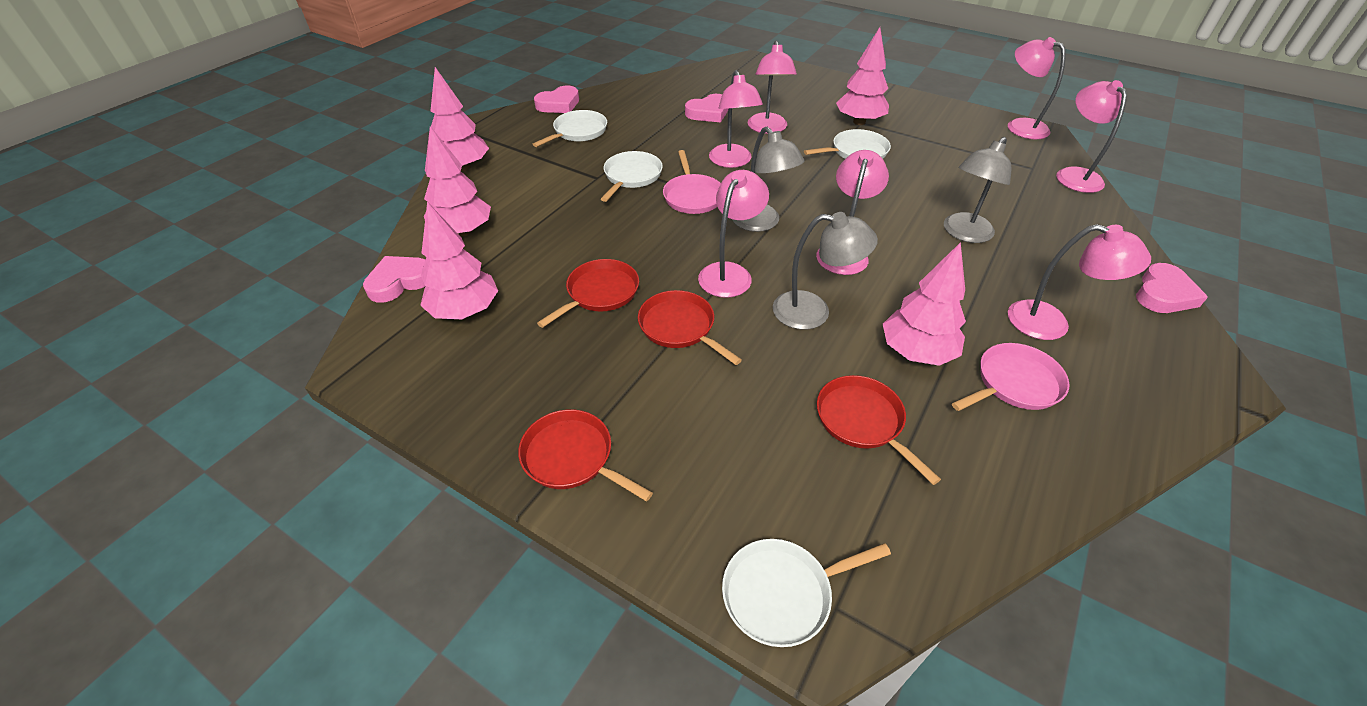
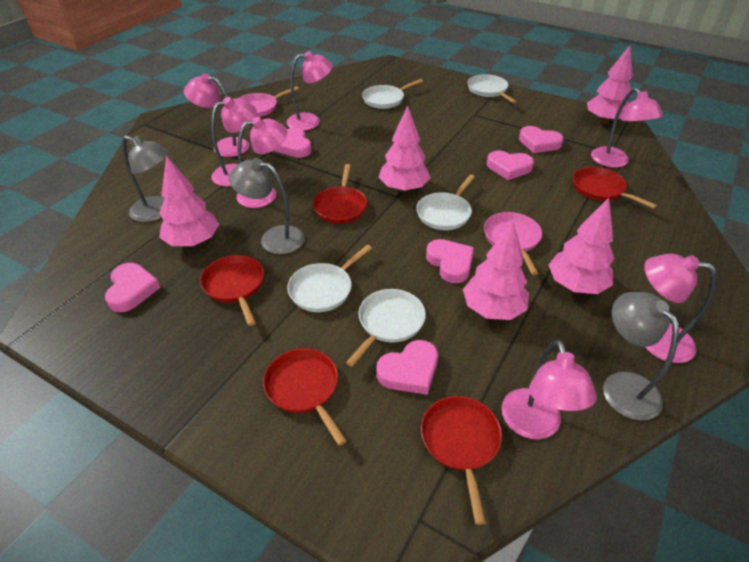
pink heart: 4 -> 6
red pan: 4 -> 5
white pan: 4 -> 5

